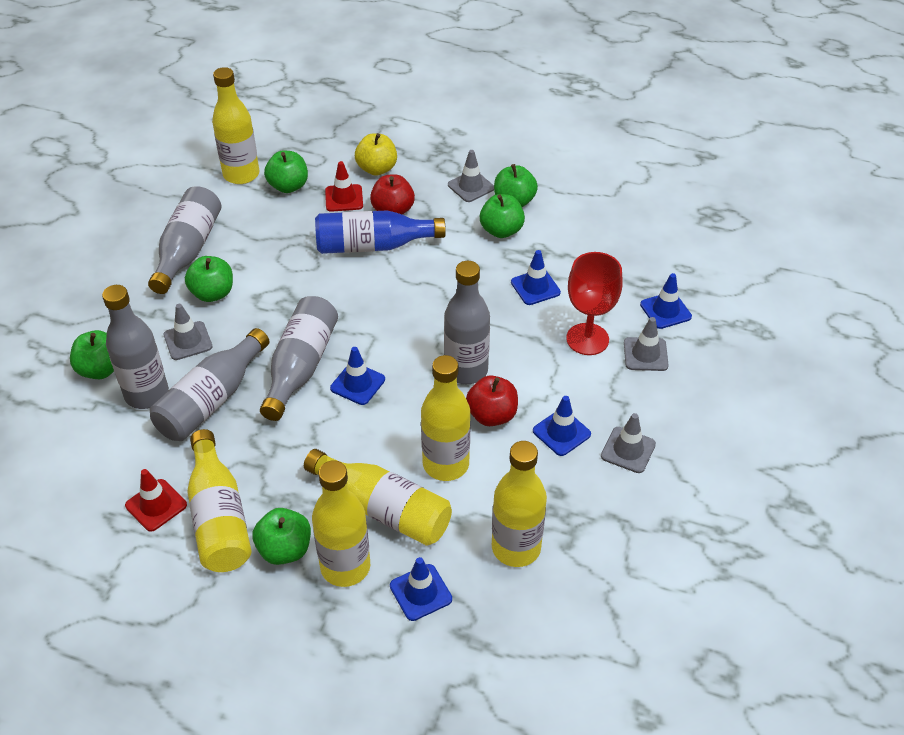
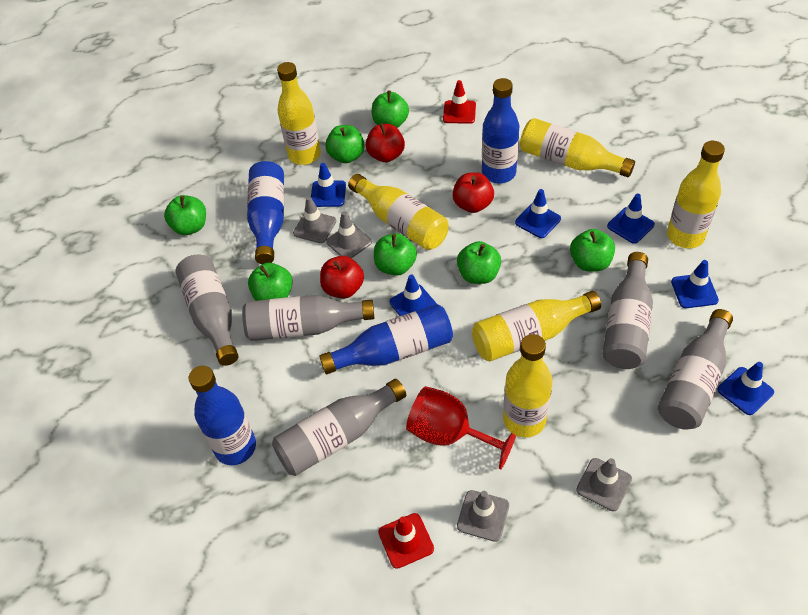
blue bottle: 1 -> 4
blue traffic cone: 5 -> 6
green apple: 6 -> 7
red apple: 2 -> 3
yellow apple: 1 -> 0

